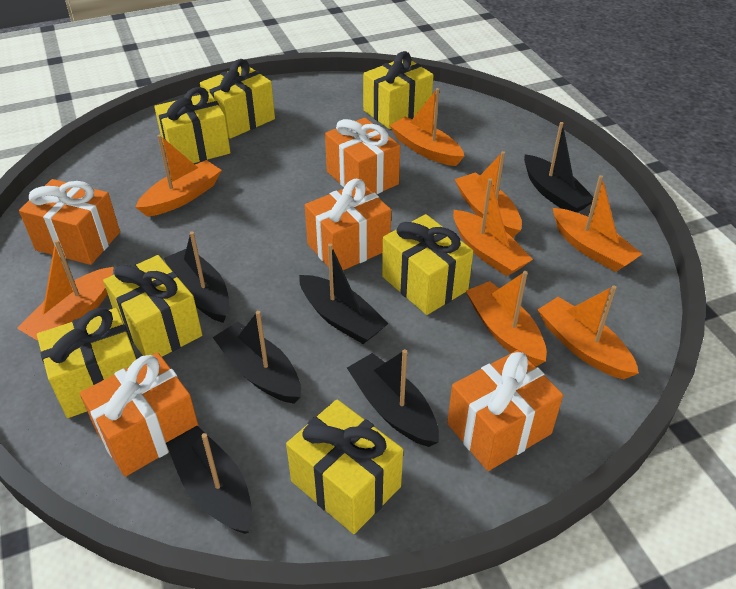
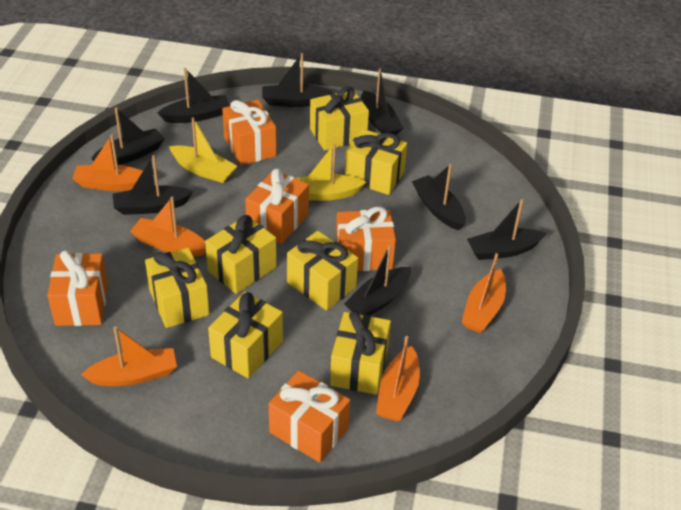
black boat: 6 -> 8
orange boat: 8 -> 5
yellow boat: 0 -> 2

